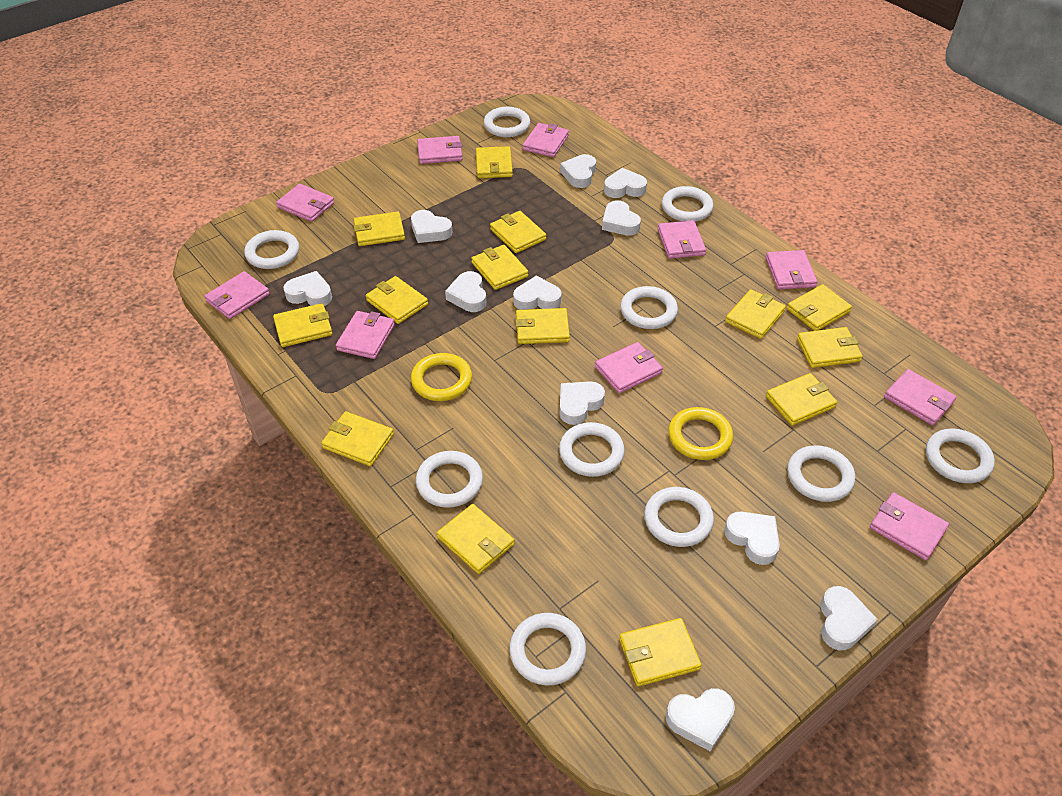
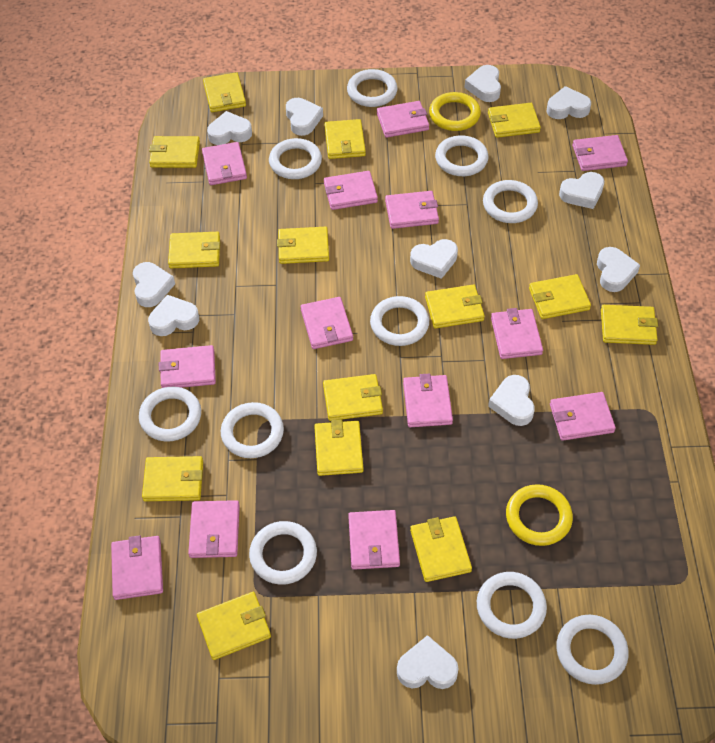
pink wallet: 10 -> 13

